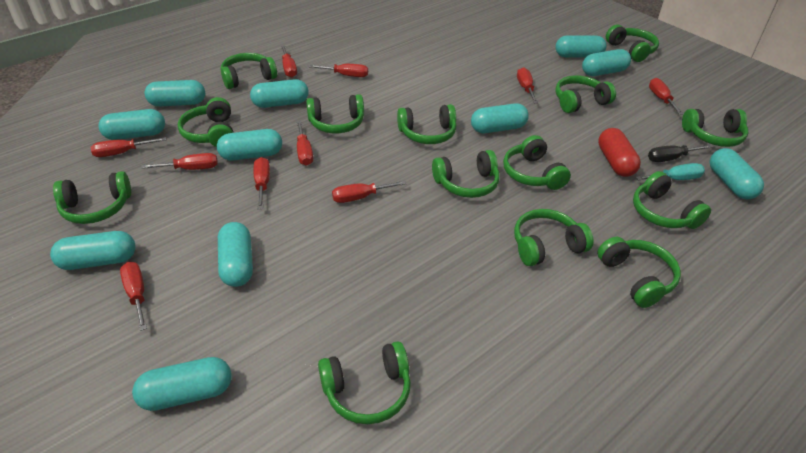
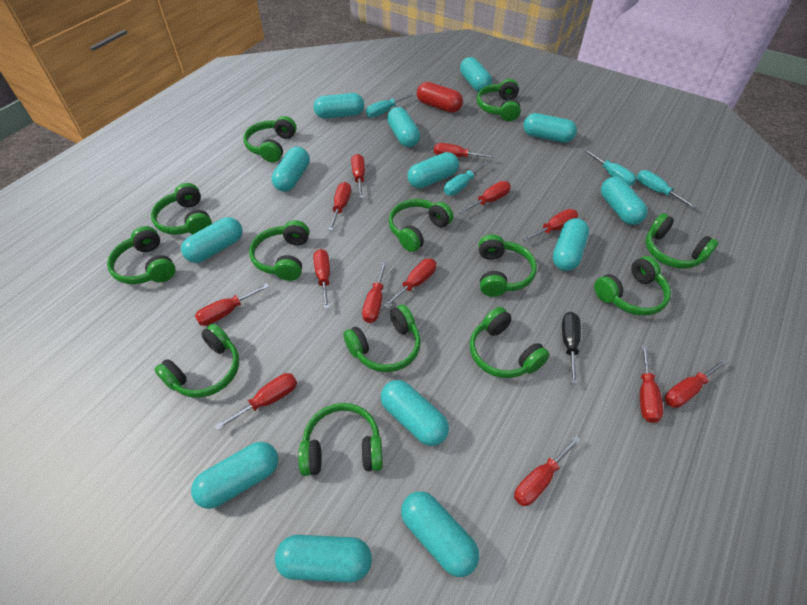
green headphones: 14 -> 13
red screwdriver: 10 -> 13
turquoise capsule: 11 -> 13
turquoise screwdriver: 1 -> 4

